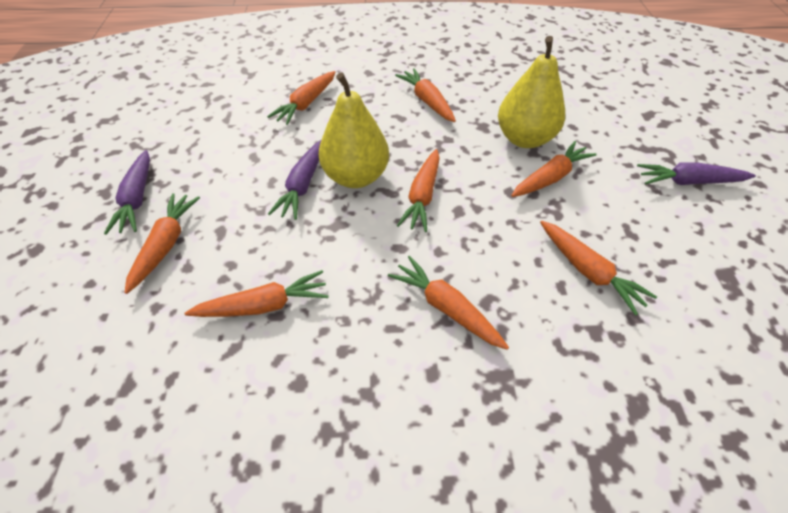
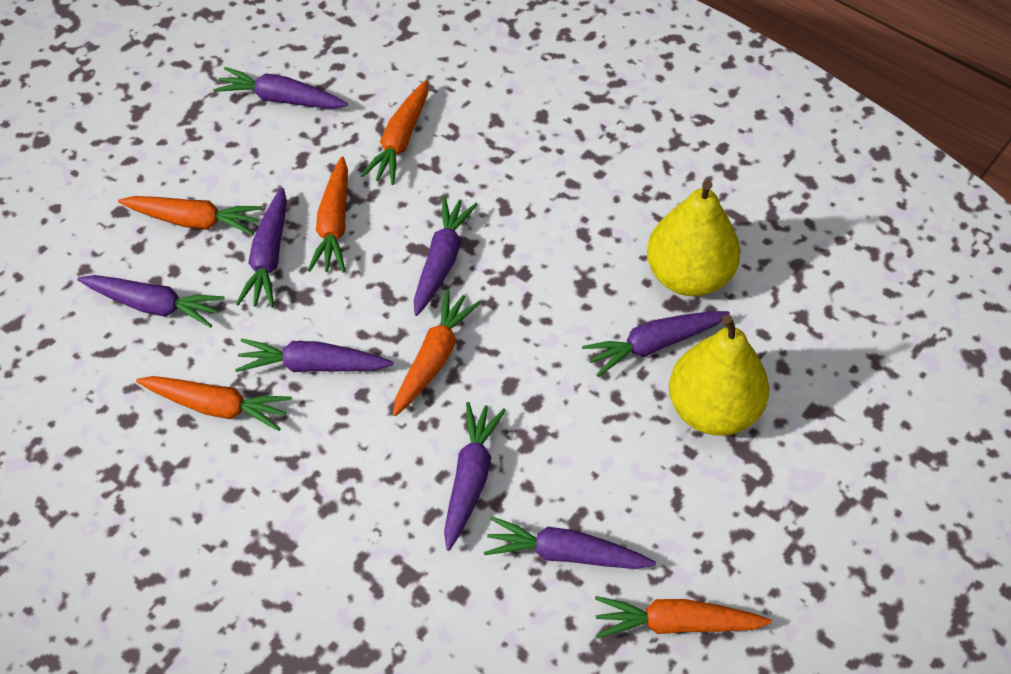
orange carrot: 8 -> 6
purple carrot: 3 -> 8

